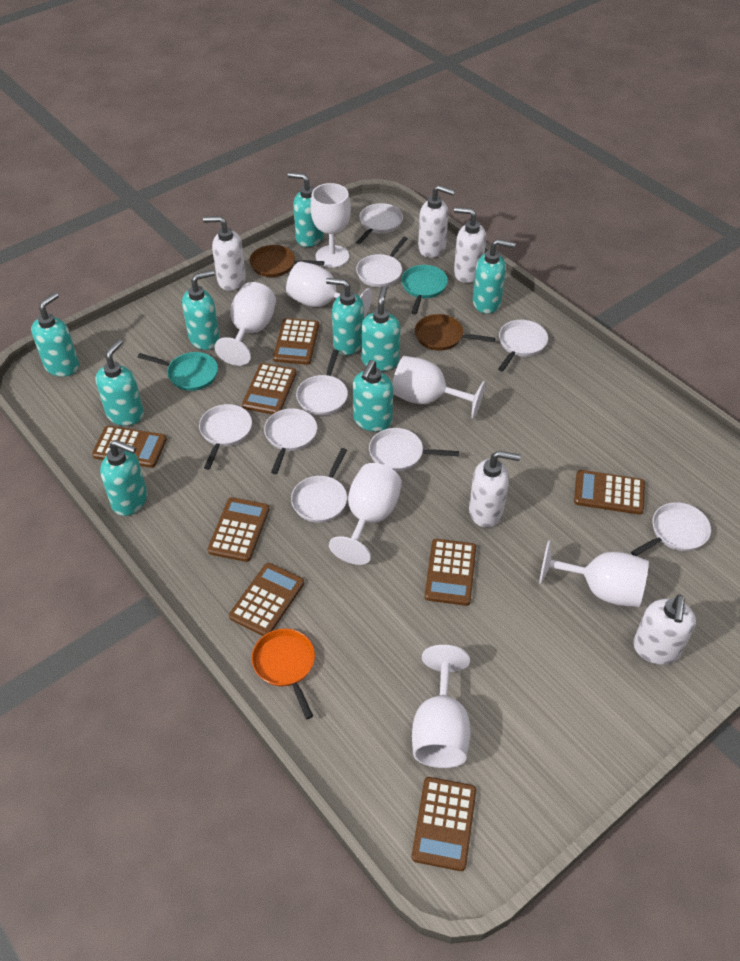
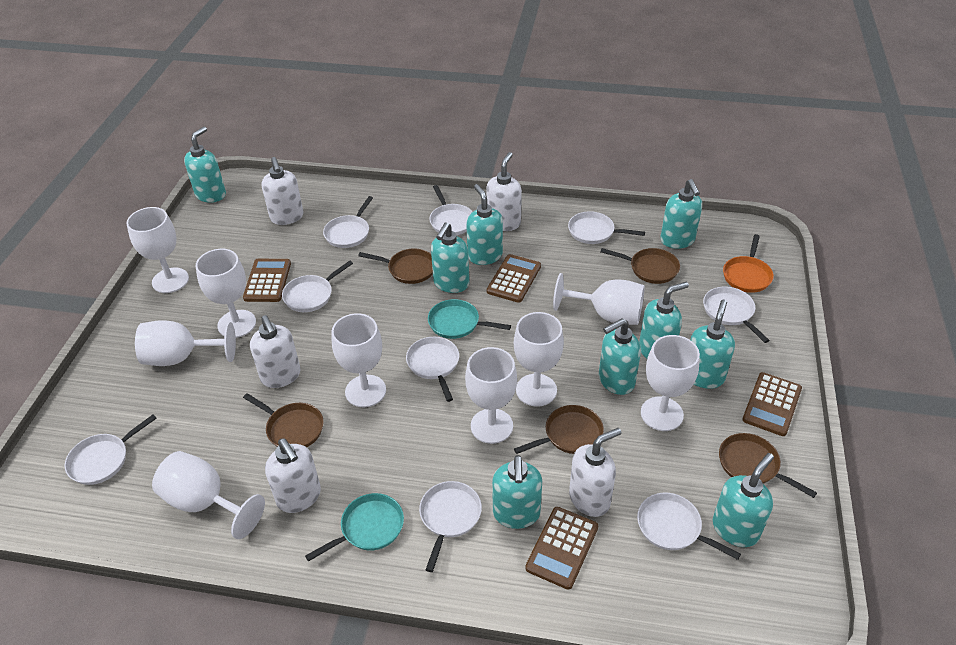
brown calculator: 8 -> 4
brown pan: 2 -> 5
white goblet: 7 -> 9

